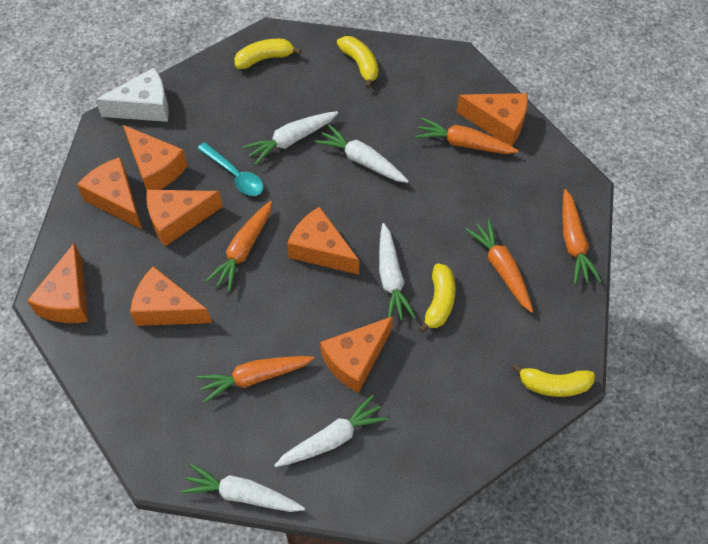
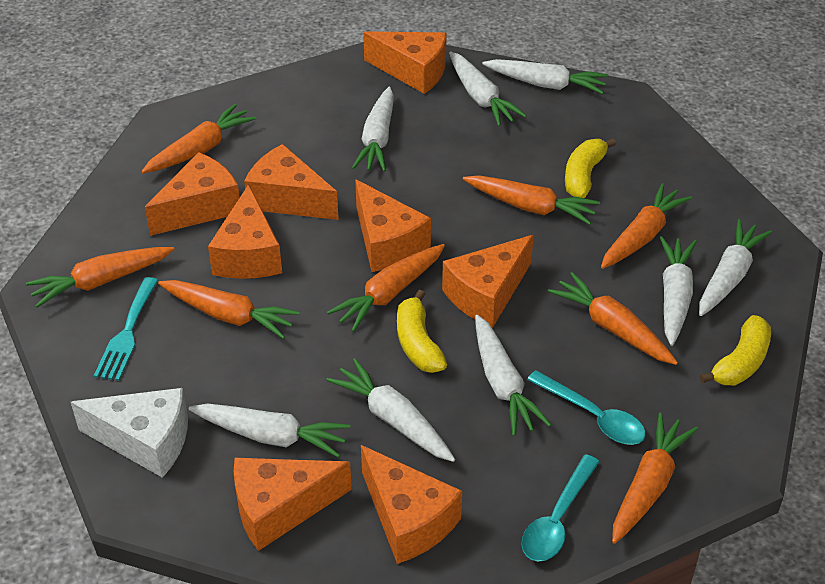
orange carrot: 5 -> 8
turquoise fork: 0 -> 1
turquoise spoon: 1 -> 2
white carrot: 5 -> 8
yellow banana: 4 -> 3

